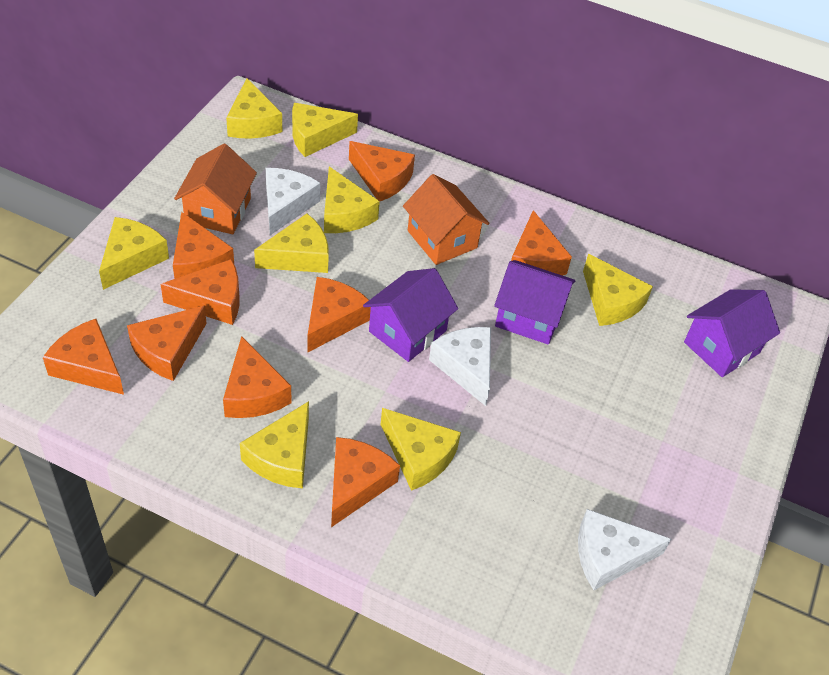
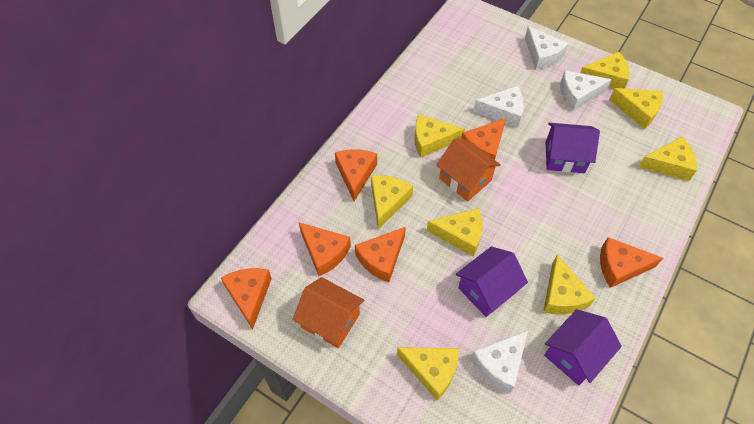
orange cheese: 9 -> 6
white cheese: 3 -> 4

